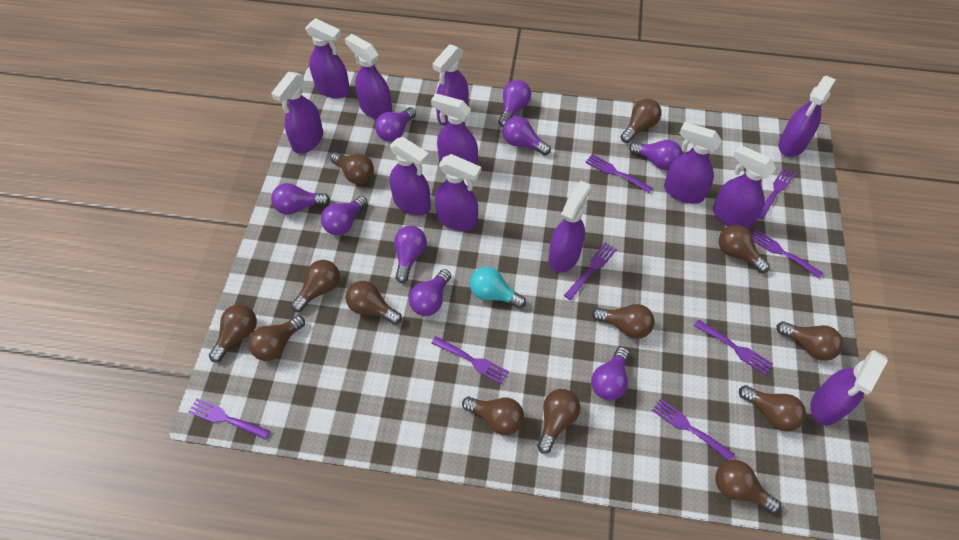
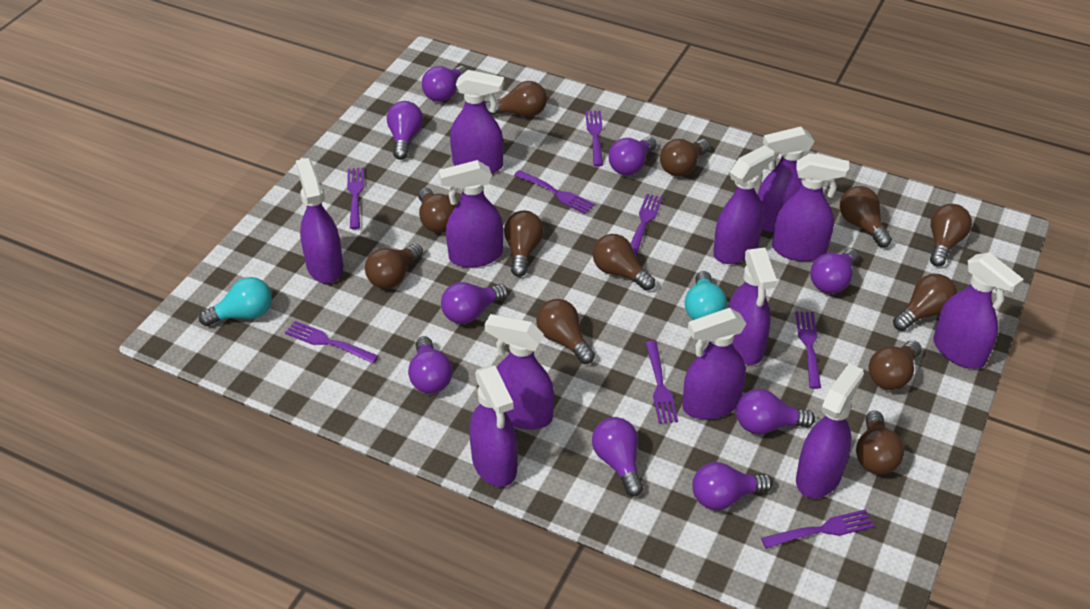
brown light bulb: 13 -> 12
turquoise light bulb: 1 -> 2

